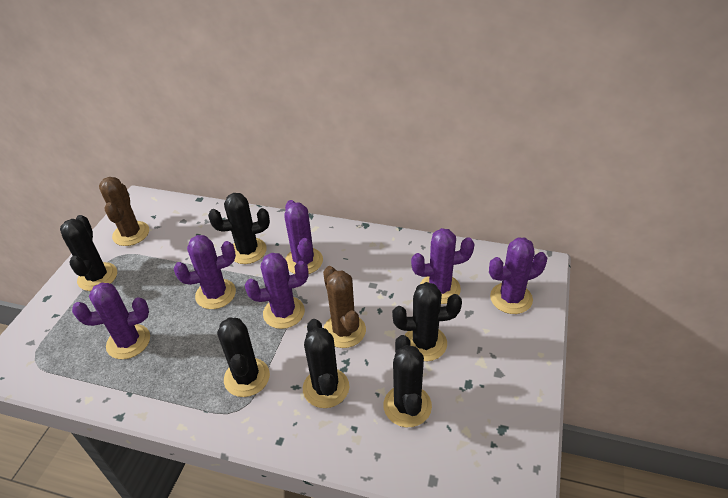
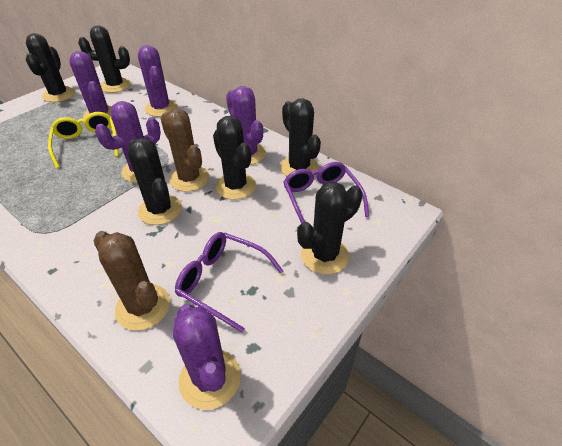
purple cactus: 6 -> 5
purple glasses: 0 -> 2
yellow glasses: 0 -> 1

